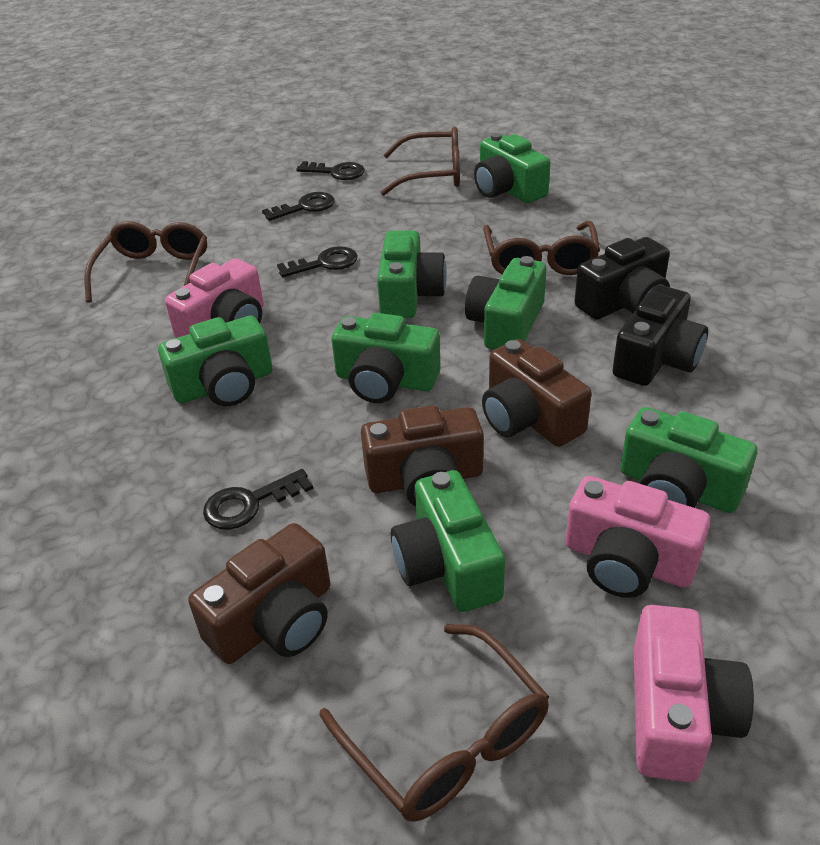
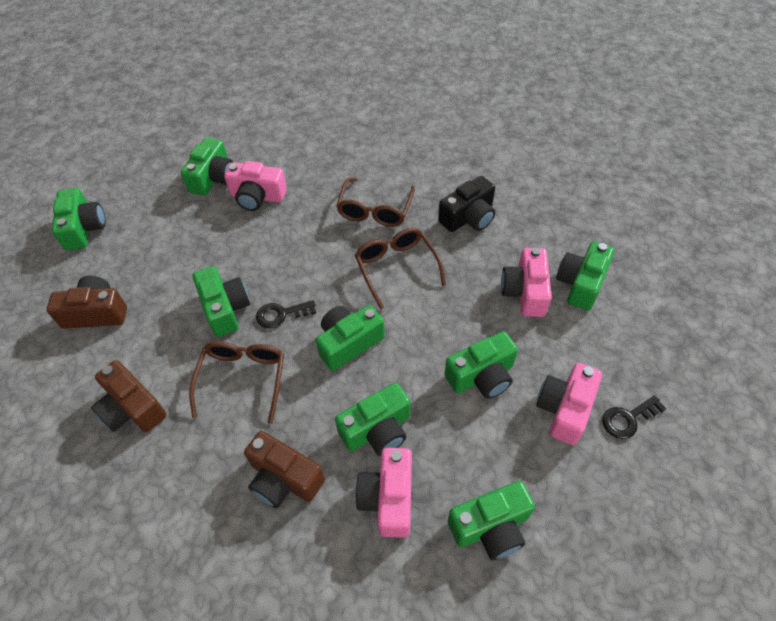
black camera: 2 -> 1
black key: 4 -> 2
brown glasses: 4 -> 3
green camera: 7 -> 8
pink camera: 3 -> 4

